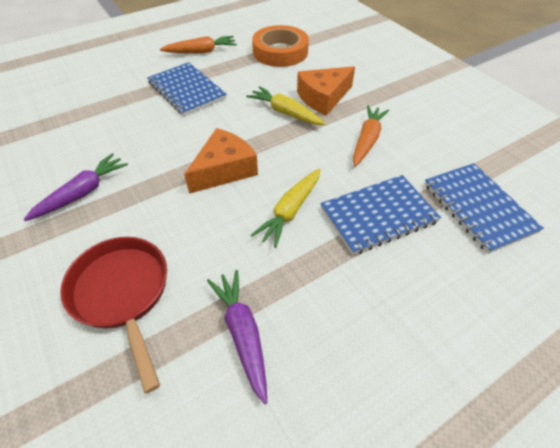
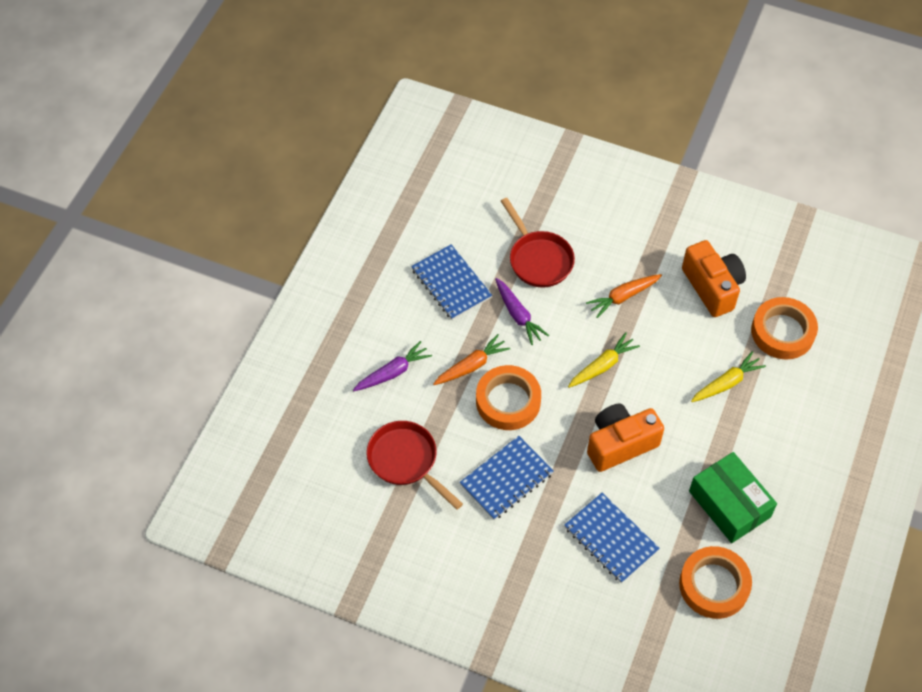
green box: 0 -> 1
orange camera: 0 -> 2
orange cheese: 2 -> 0
orange tape: 1 -> 3
red pan: 1 -> 2

